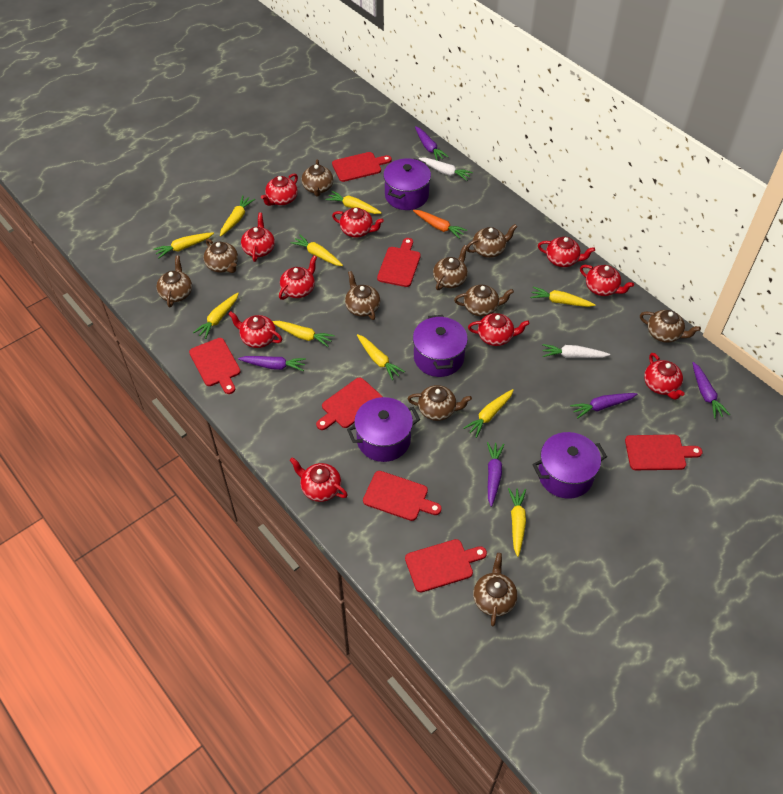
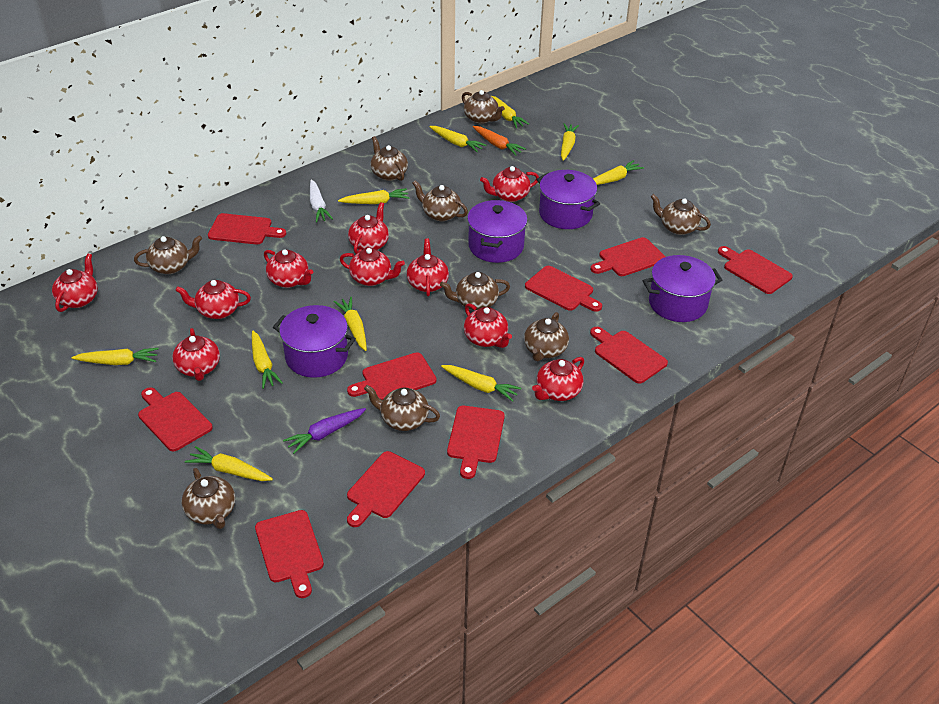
brown teapot: 10 -> 9
purple carrot: 5 -> 1
red cutting board: 7 -> 10
white carrot: 2 -> 1

